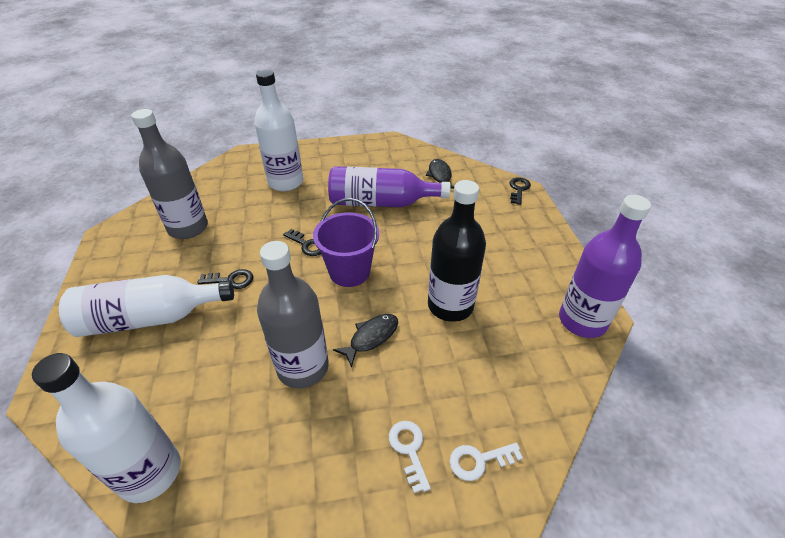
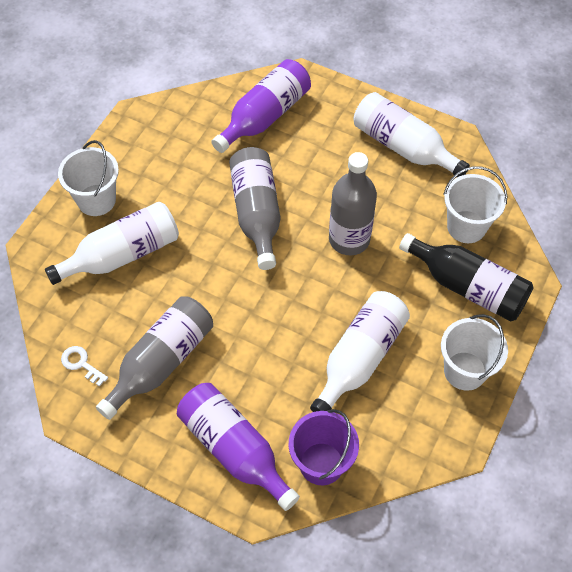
black fish: 2 -> 0
black key: 3 -> 0
grey bottle: 2 -> 3
white bucket: 0 -> 3
white key: 2 -> 1

